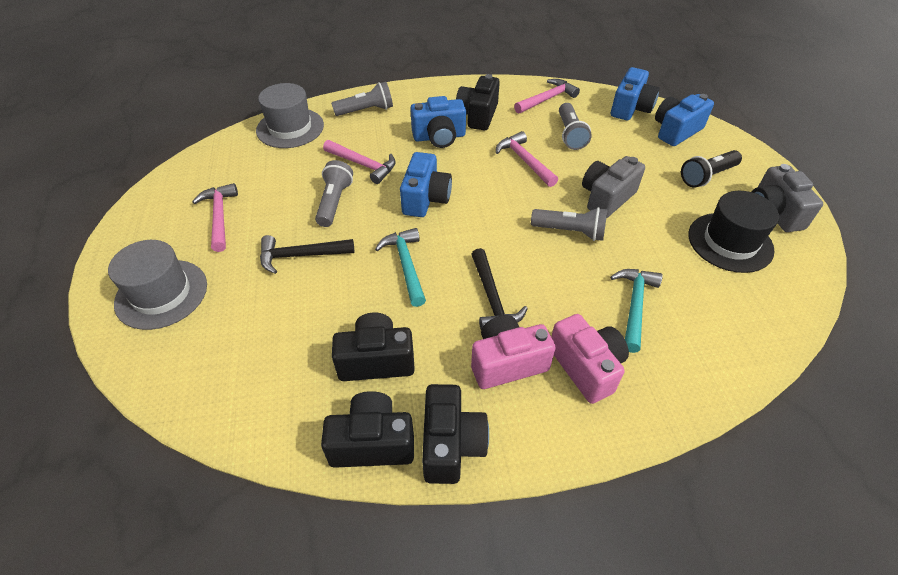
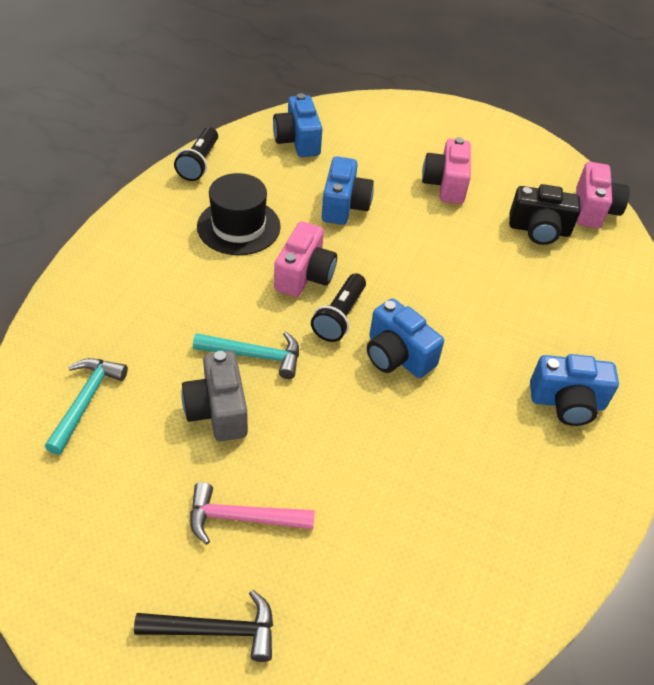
black camera: 4 -> 1
black flashlight: 1 -> 2
black hammer: 2 -> 1
grey camera: 2 -> 1
grey flashlight: 4 -> 0
grey hat: 2 -> 0
pink camera: 2 -> 3
pink hammer: 4 -> 1

